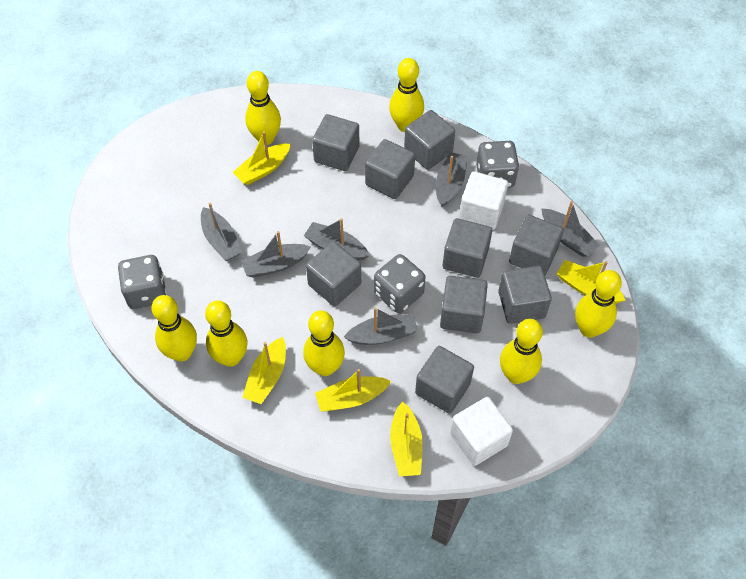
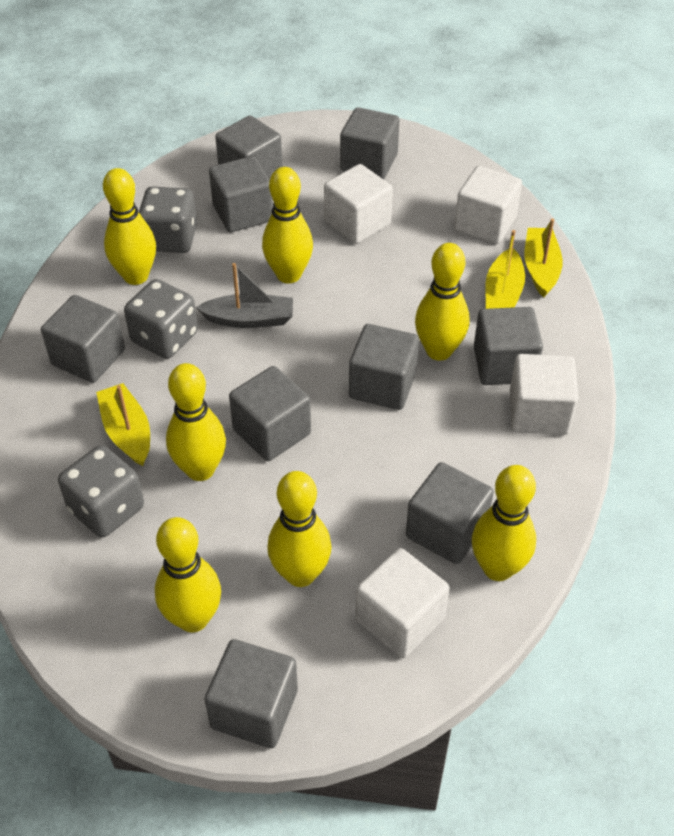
grey boat: 6 -> 1
white cube: 2 -> 4
yellow boat: 5 -> 3

